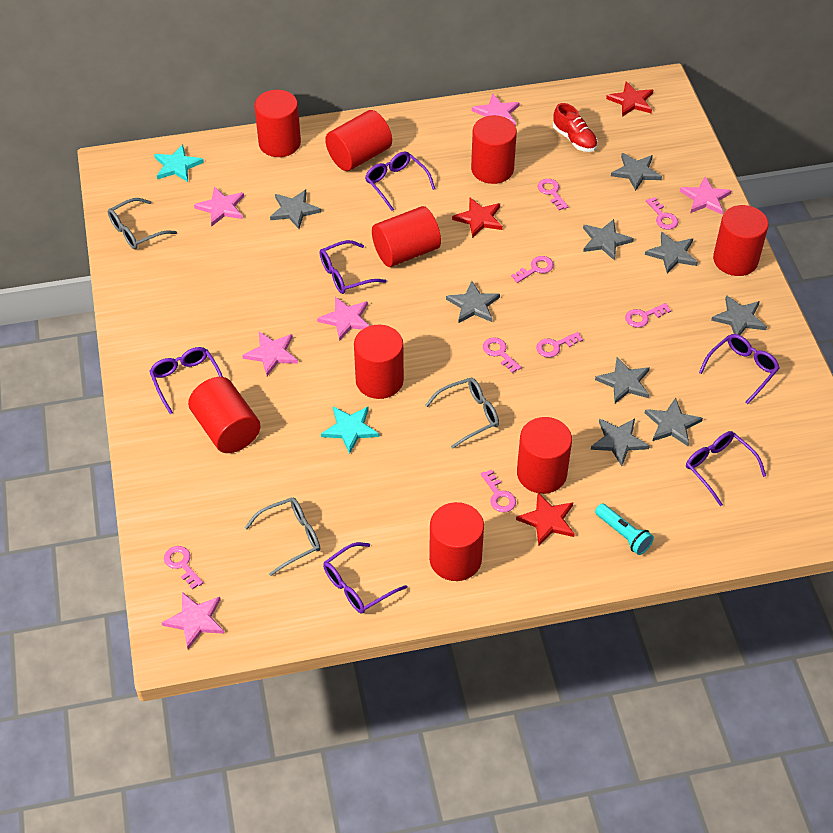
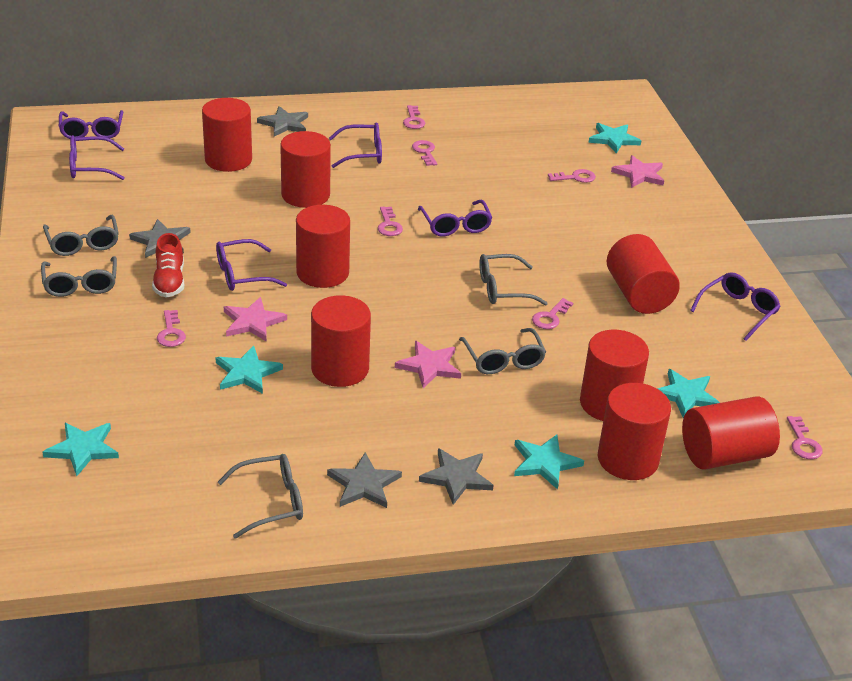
grey glasses: 3 -> 5
grey star: 9 -> 4
pink key: 8 -> 7
pink star: 6 -> 3
red cylinder: 9 -> 8
red star: 3 -> 0
turquoise flashlight: 1 -> 0
turquoise star: 2 -> 5

